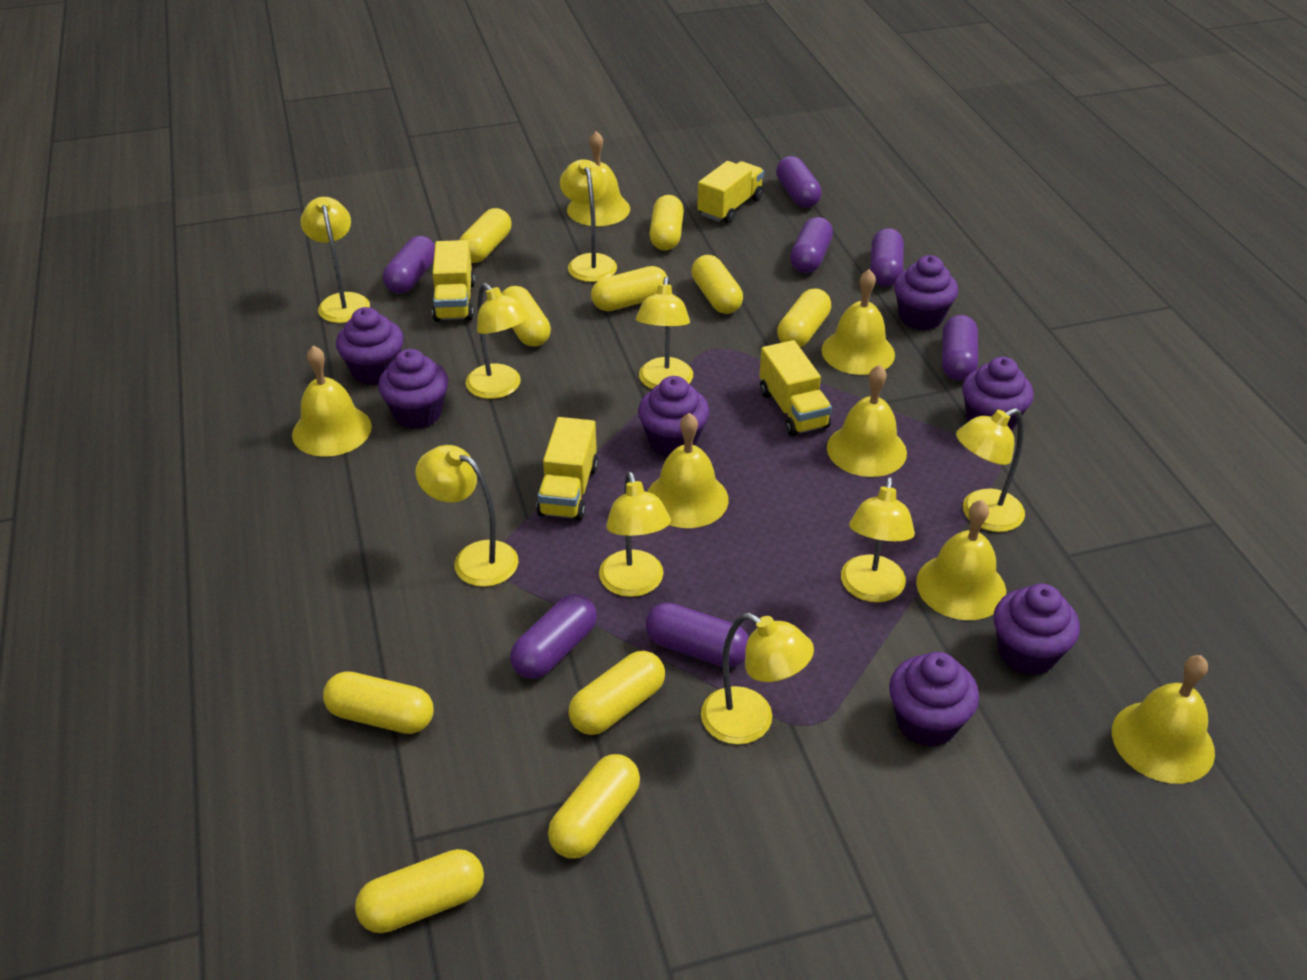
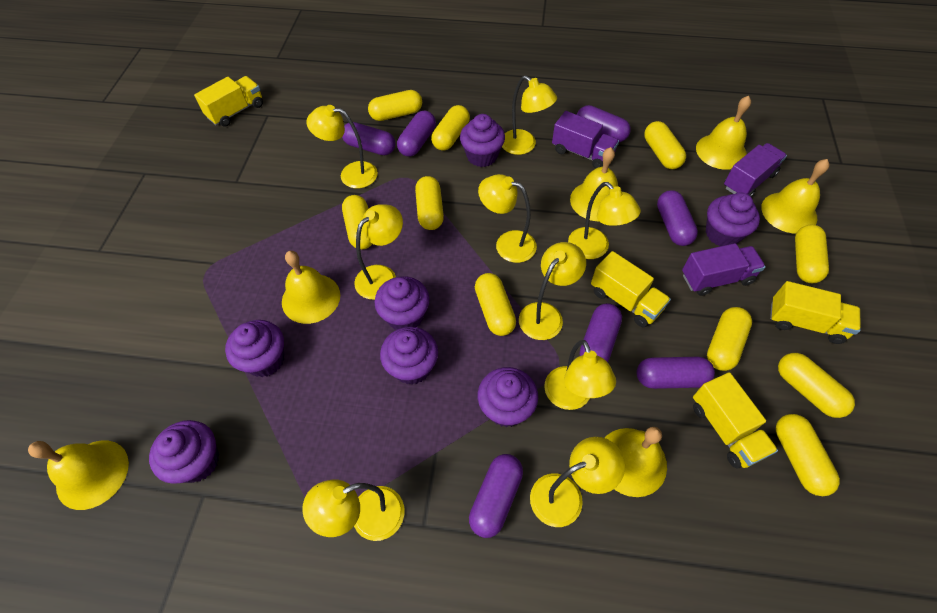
purple truck: 0 -> 3
yellow bell: 7 -> 6

